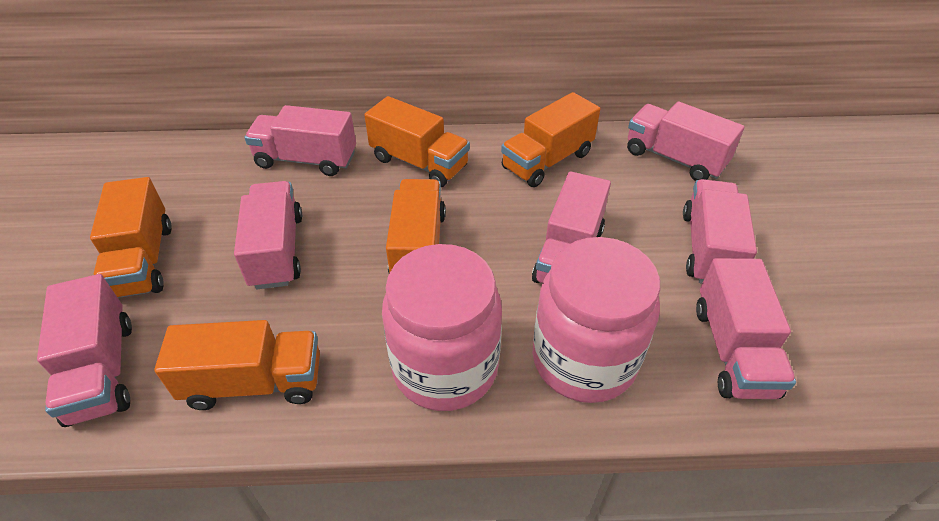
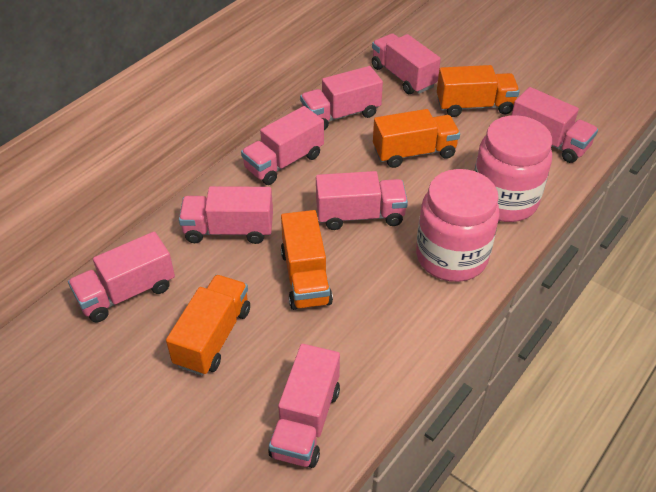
orange truck: 5 -> 4
pink truck: 7 -> 8

